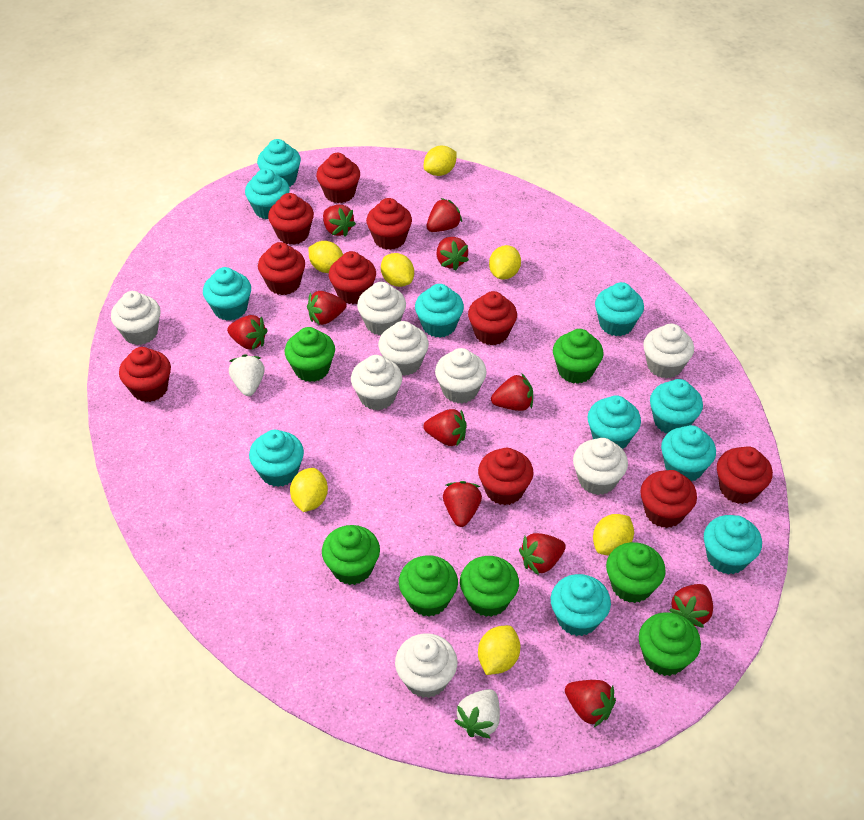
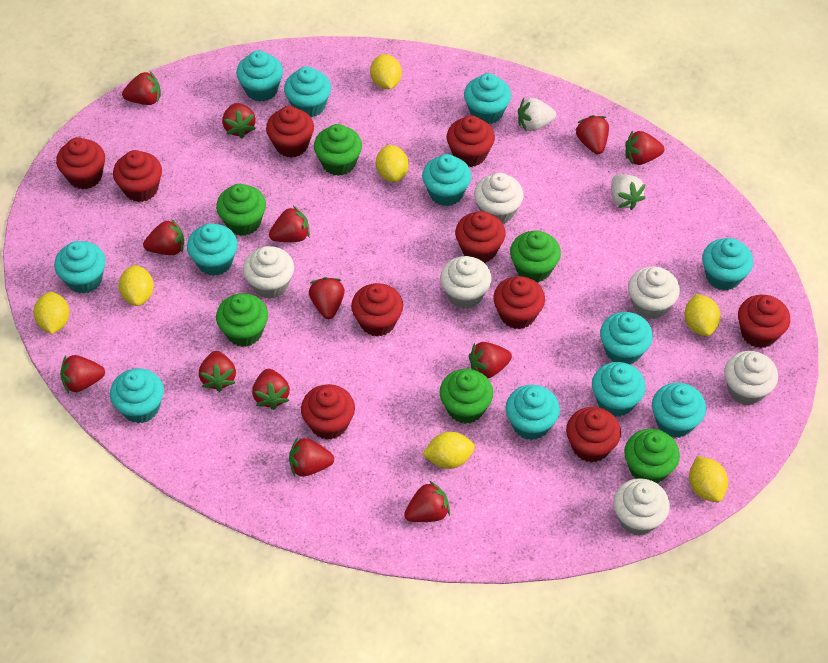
green cupcake: 7 -> 6
red strawberry: 11 -> 13
turquoise cupcake: 11 -> 12
white cupcake: 8 -> 6

